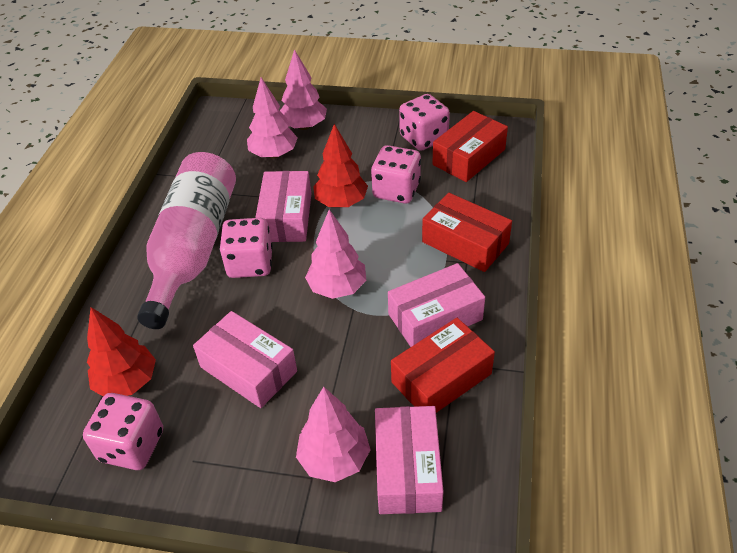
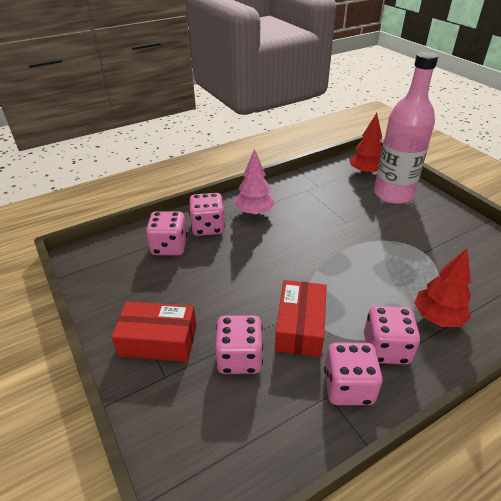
pink box: 4 -> 0
pink dice: 4 -> 5
pink tree: 4 -> 1
red box: 3 -> 2

